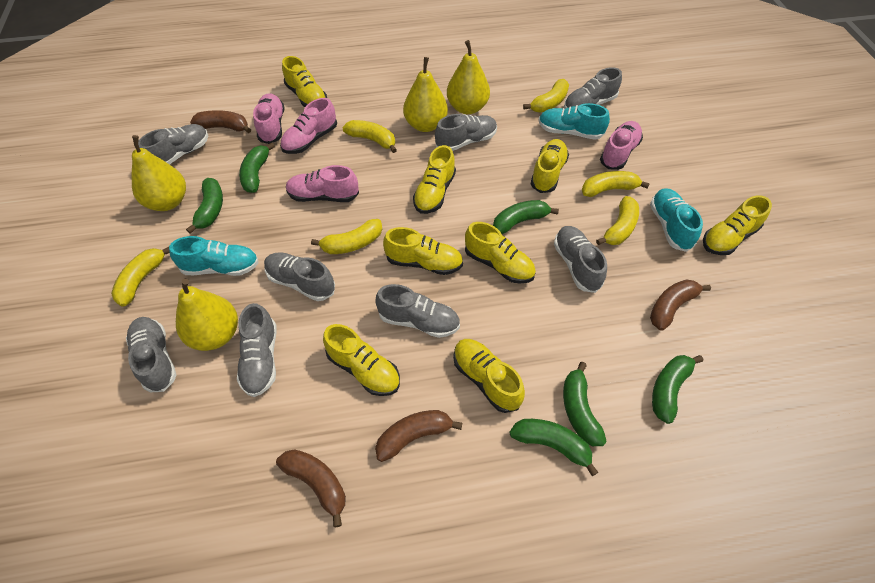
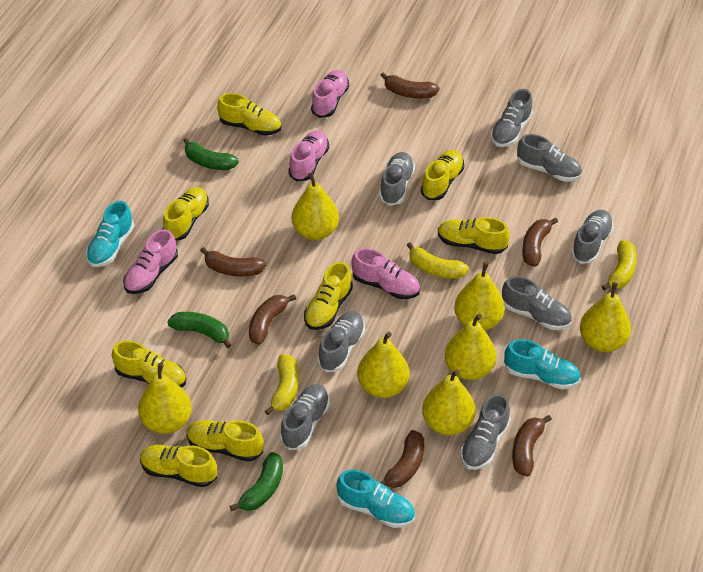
brown banana: 4 -> 6
green banana: 6 -> 3
yellow banana: 6 -> 3
yellow pear: 4 -> 7

